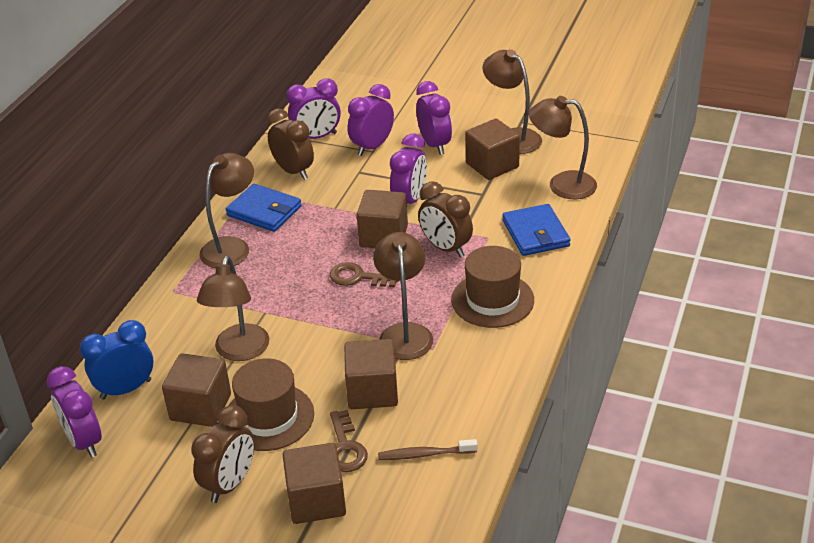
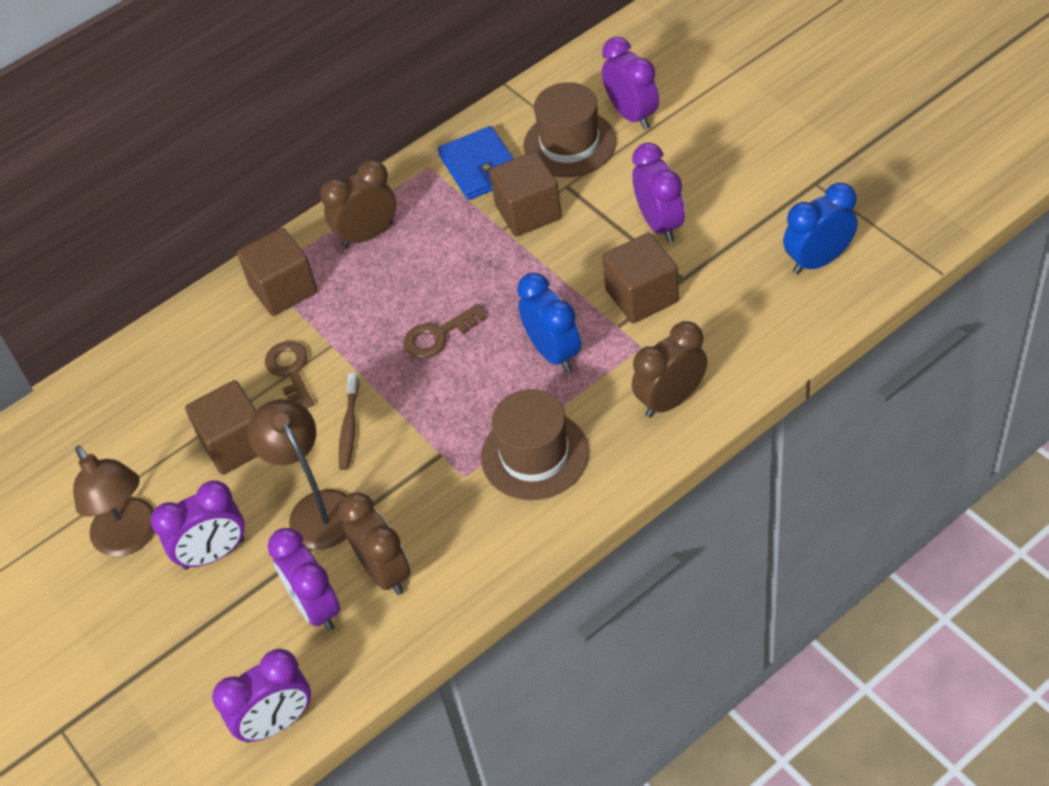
blue clock: 1 -> 2
blue wallet: 2 -> 1
brown cube: 5 -> 4
brown lamp: 5 -> 2

